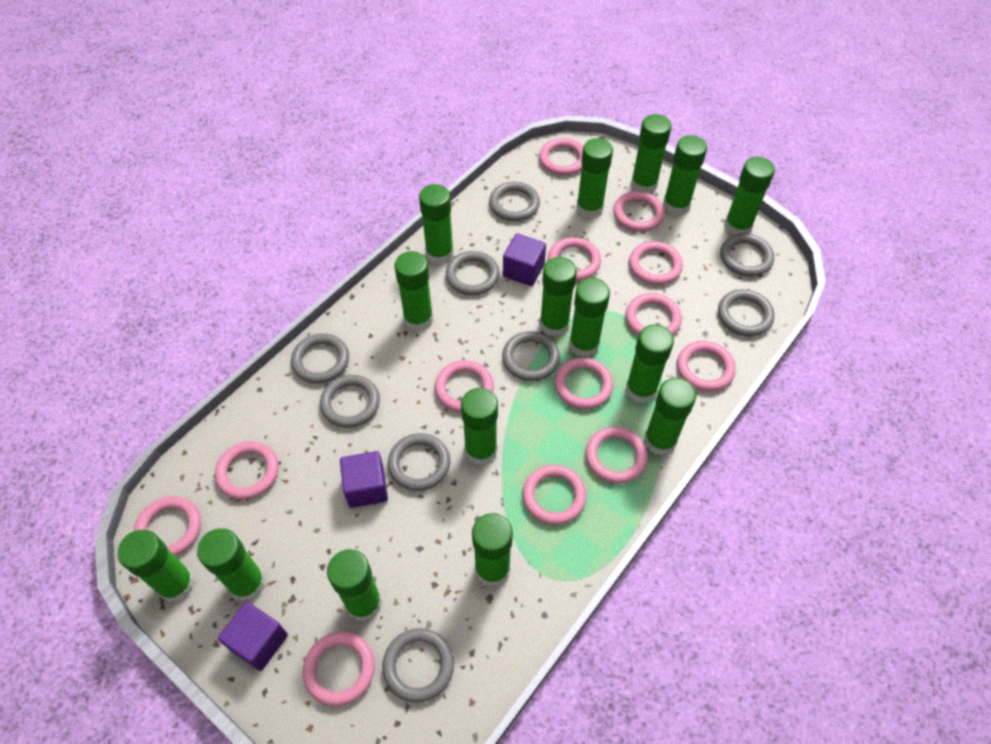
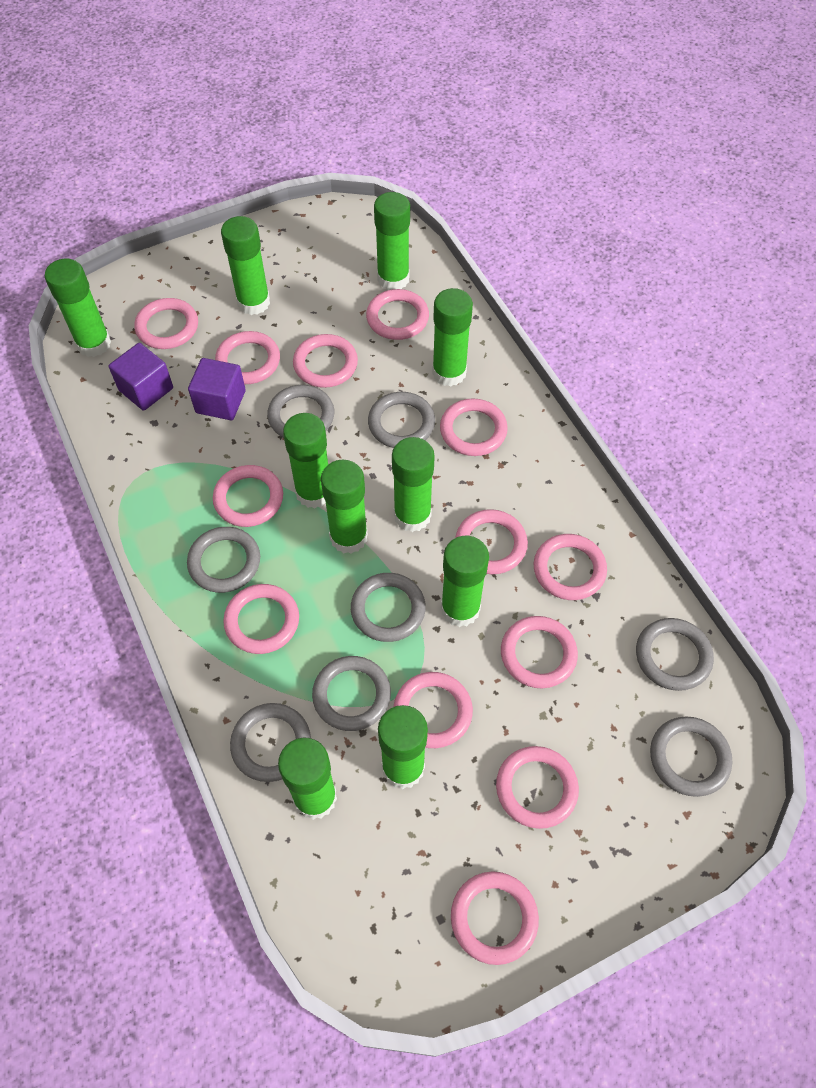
green glue stick: 15 -> 10
grey ring: 9 -> 8
purple cube: 3 -> 2

